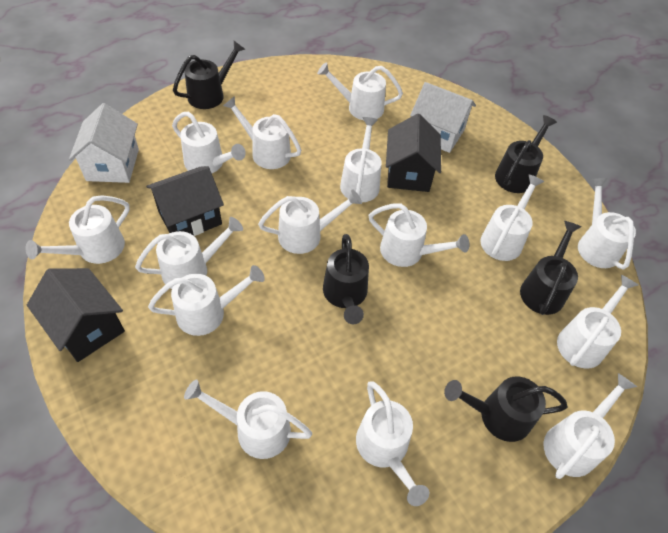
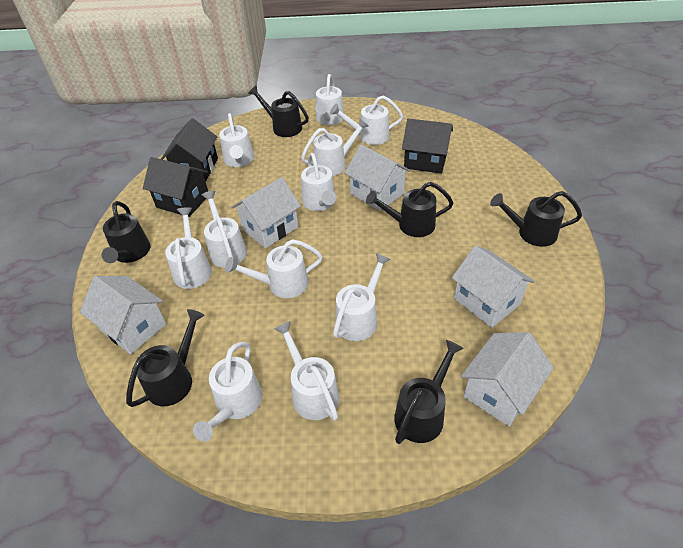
black watering can: 5 -> 6
white house: 2 -> 5
white watering can: 15 -> 11

